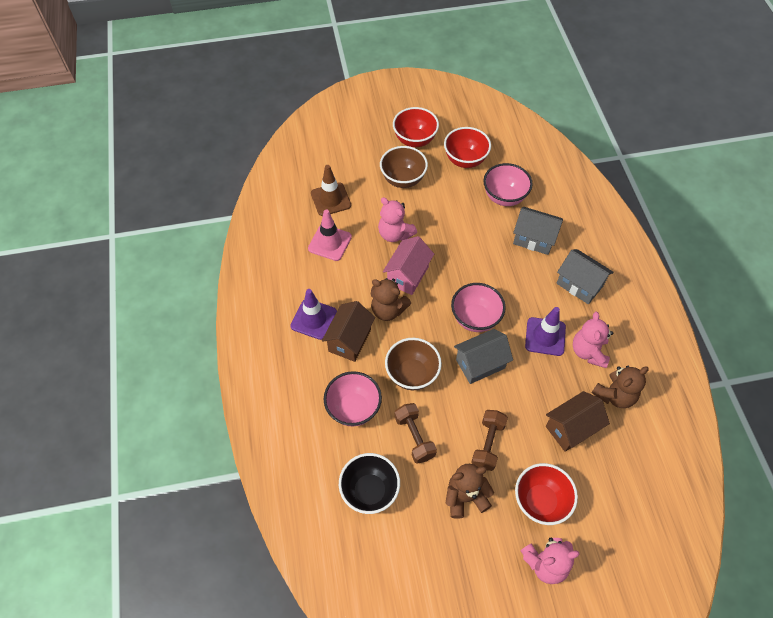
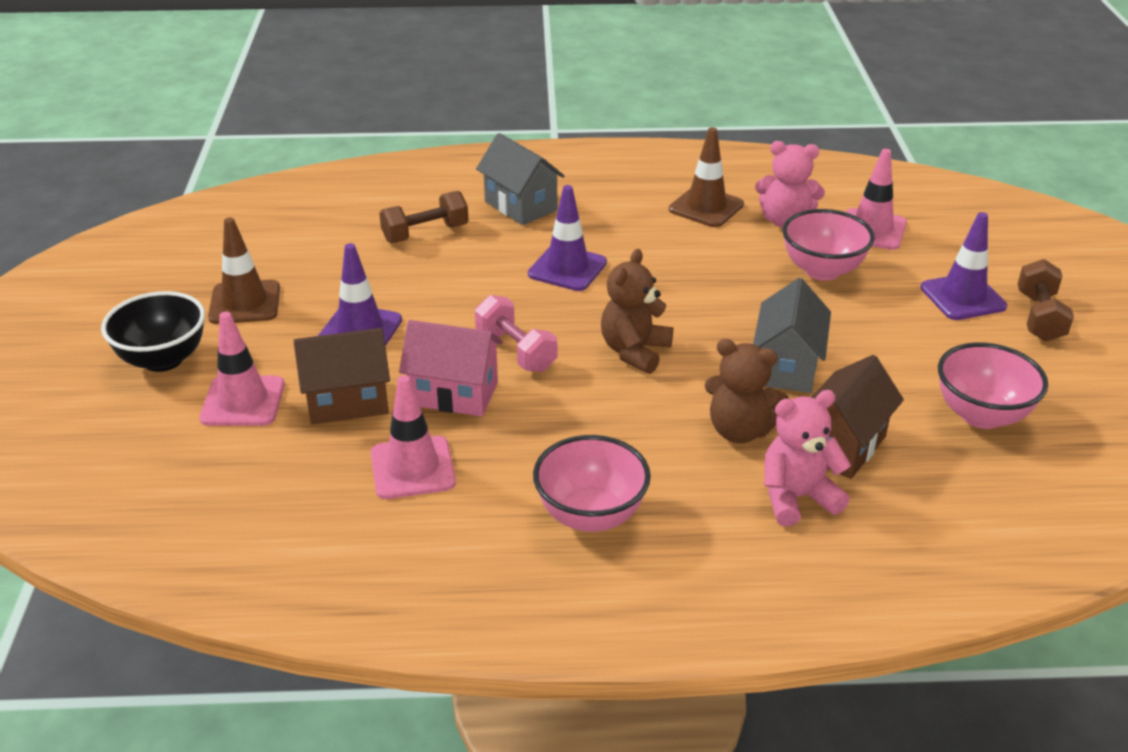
brown bowl: 2 -> 0
brown teddy bear: 3 -> 2
brown traffic cone: 1 -> 2
grey house: 3 -> 2
pink dumbbell: 0 -> 1
pink teddy bear: 3 -> 2
pink traffic cone: 1 -> 3
purple traffic cone: 2 -> 3
red bowl: 3 -> 0

